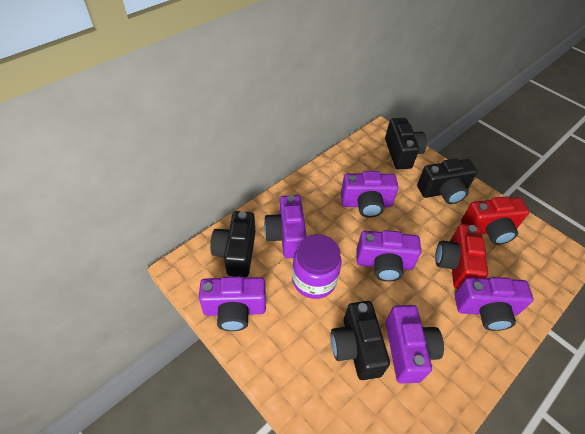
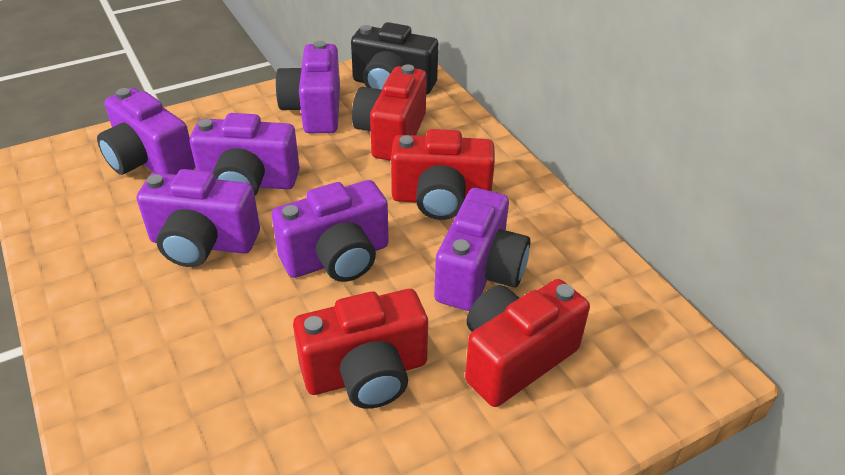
black camera: 4 -> 1
purple jar: 1 -> 0
red camera: 2 -> 4

